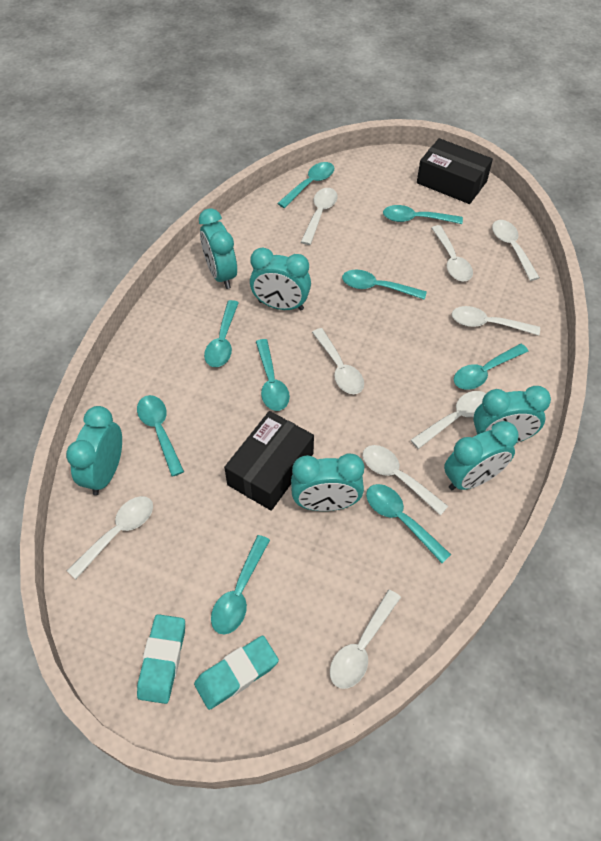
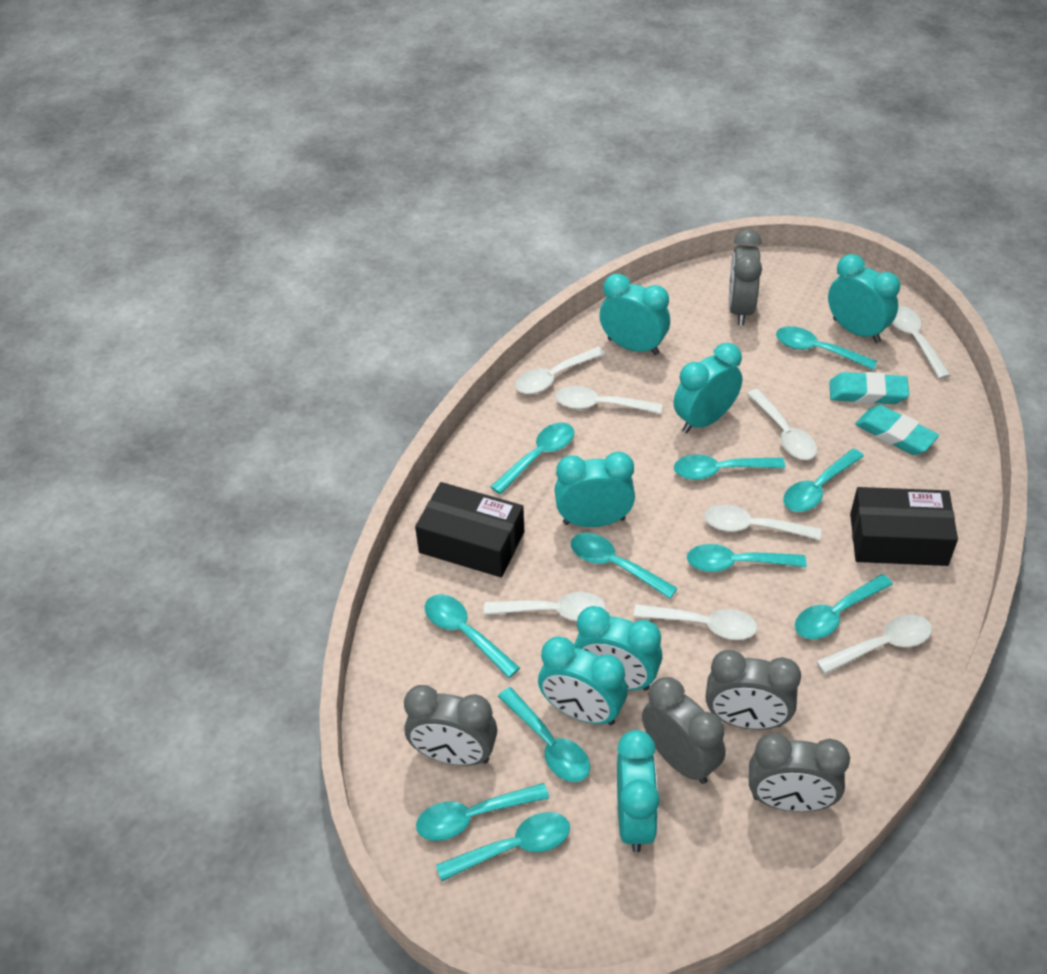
grey clock: 0 -> 5
turquoise clock: 6 -> 7
turquoise spoon: 9 -> 11
white spoon: 9 -> 8

